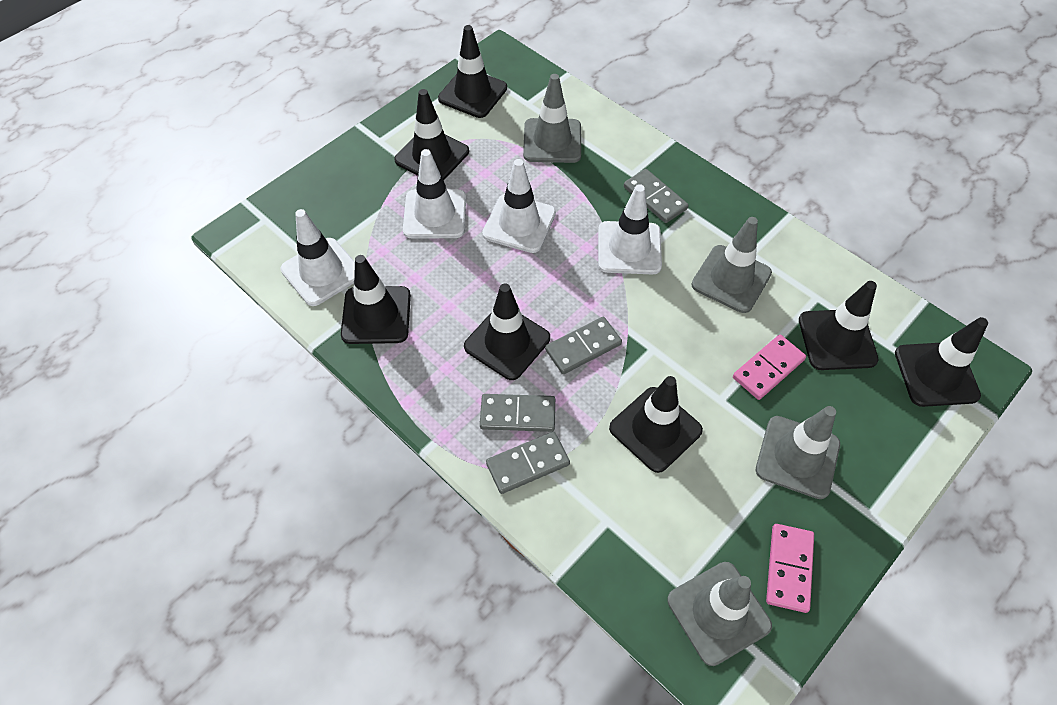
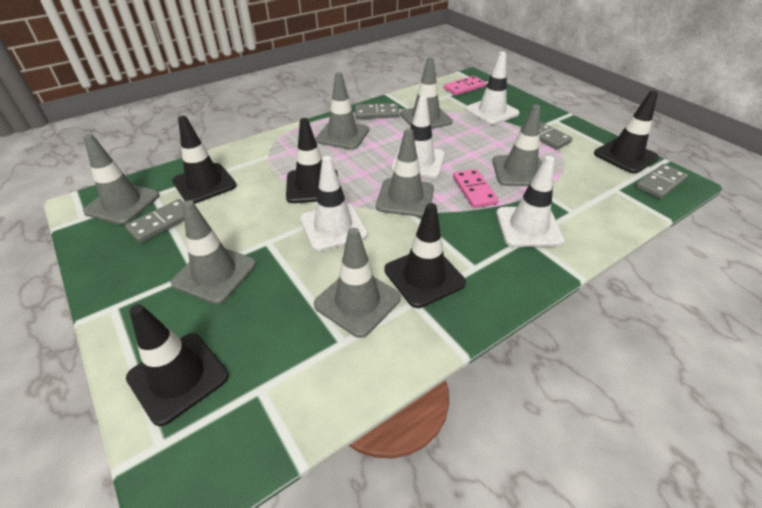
black traffic cone: 7 -> 5
grey traffic cone: 4 -> 7

